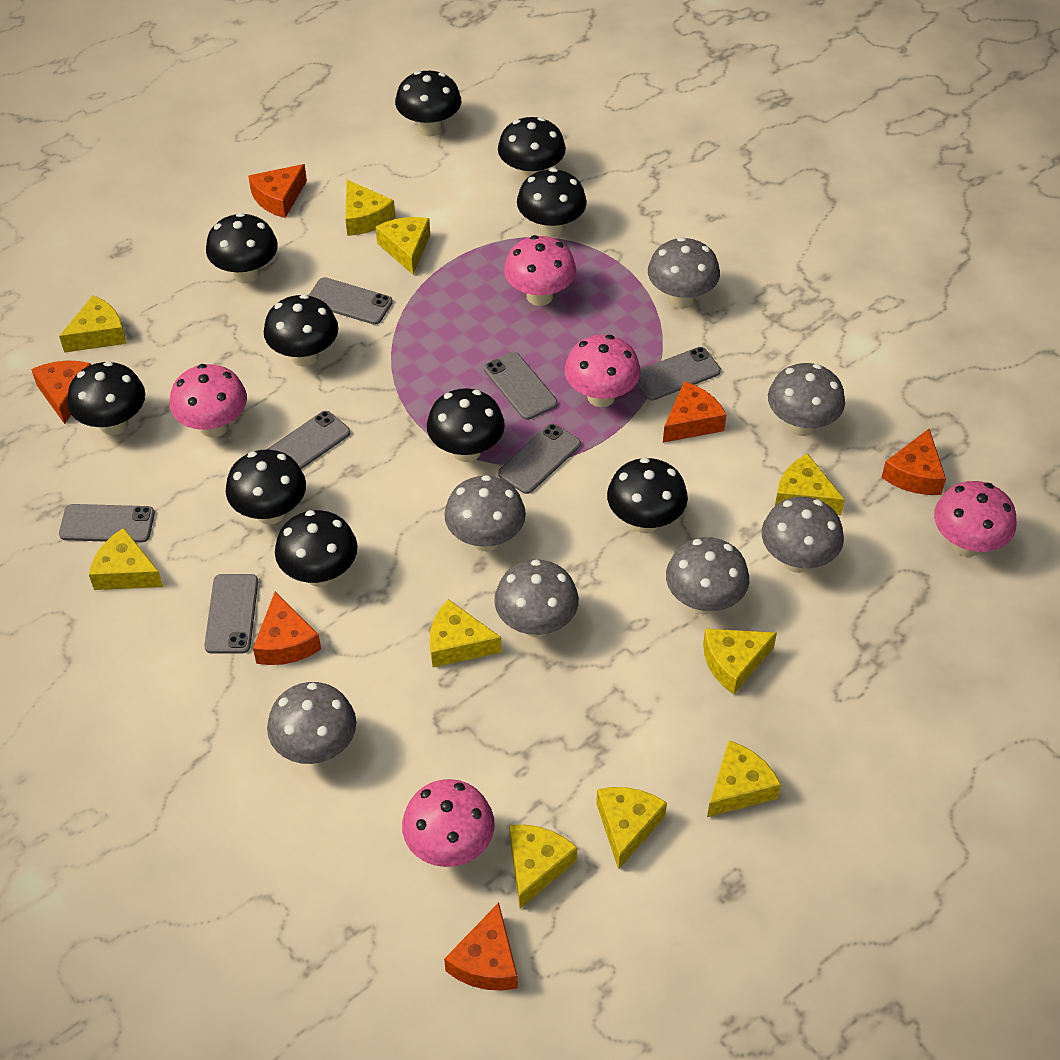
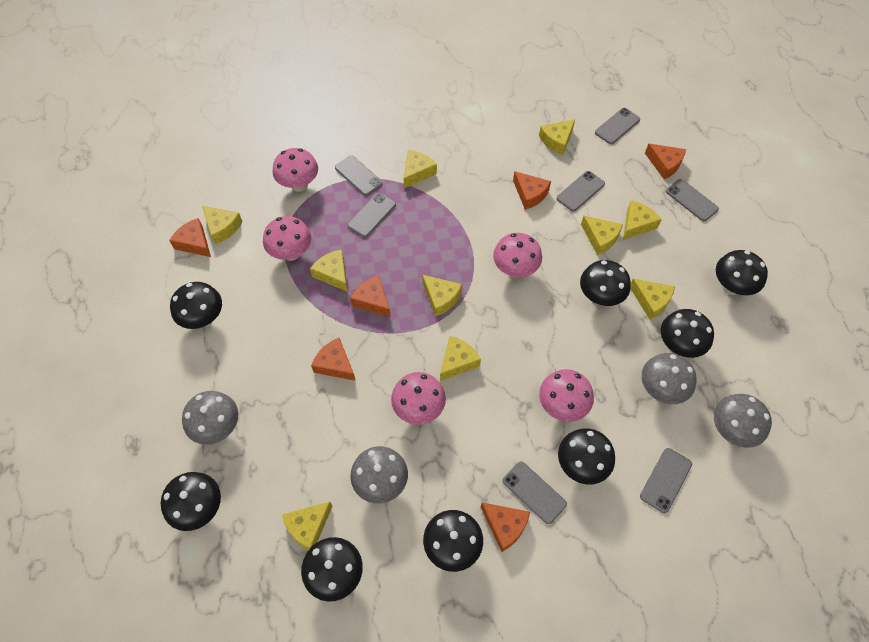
black mushroom: 10 -> 8
grey mushroom: 7 -> 4

